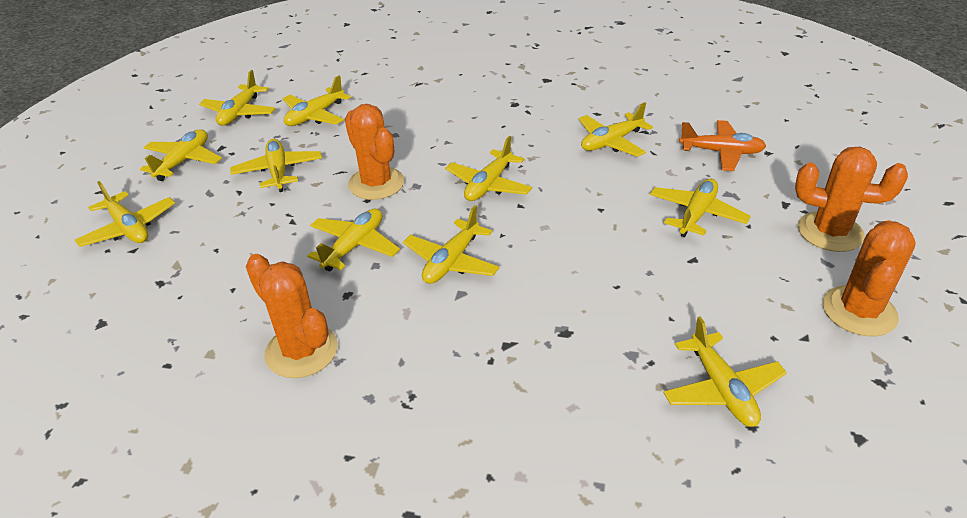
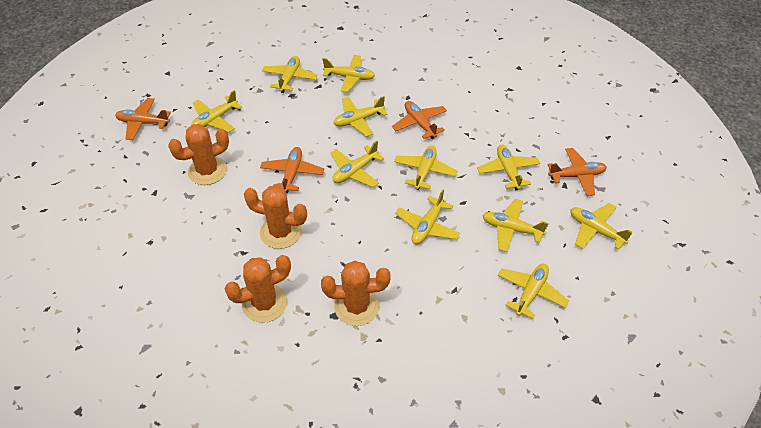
orange plane: 1 -> 4

